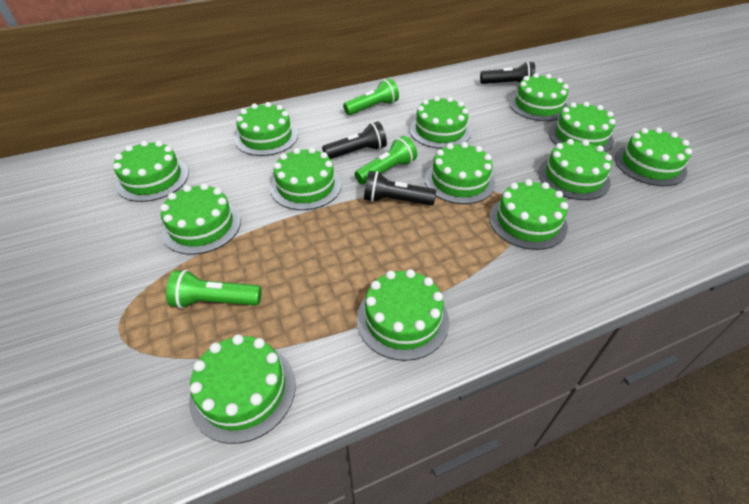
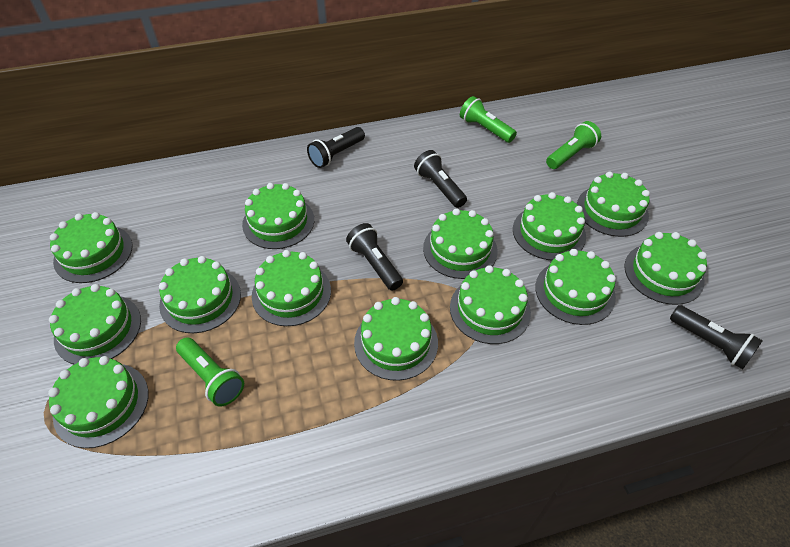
black flashlight: 3 -> 4

